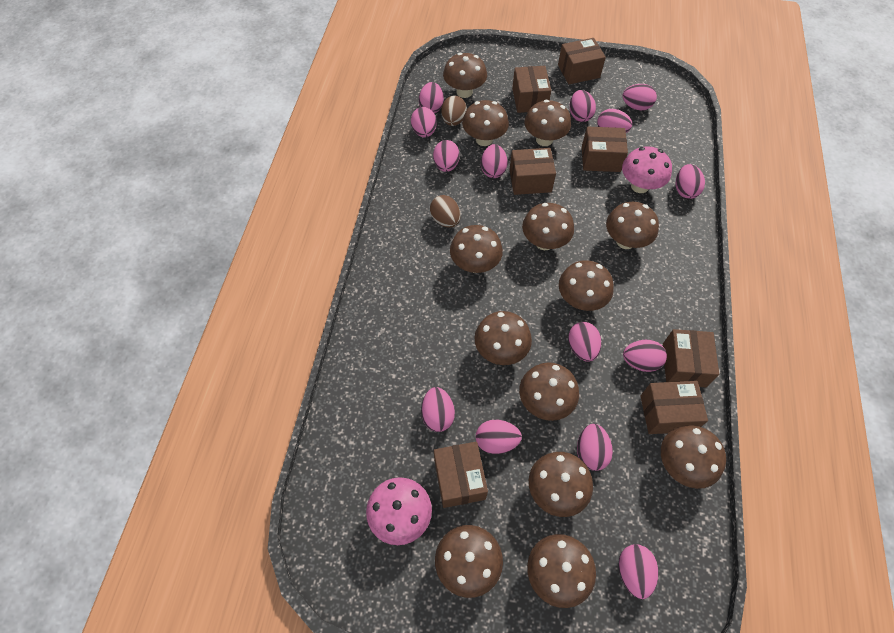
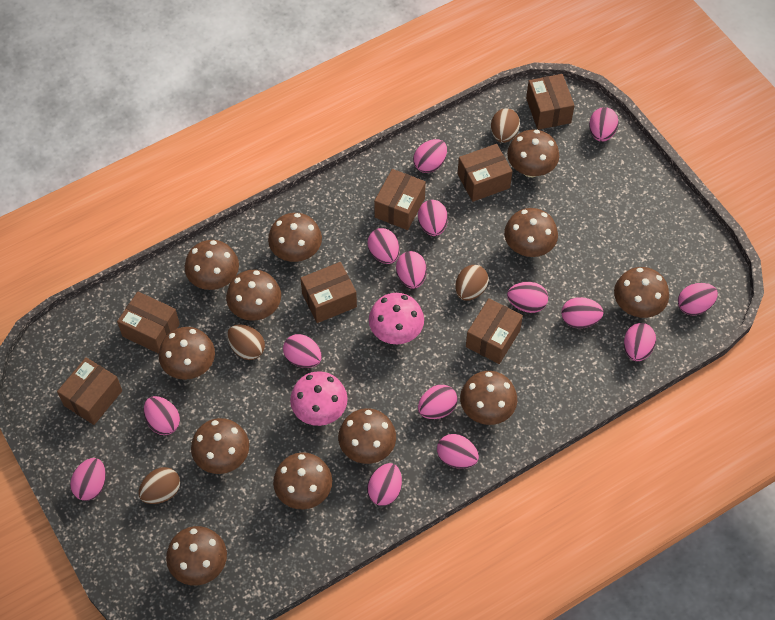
brown egg: 2 -> 4
brown mushroom: 13 -> 12
pink egg: 14 -> 15

